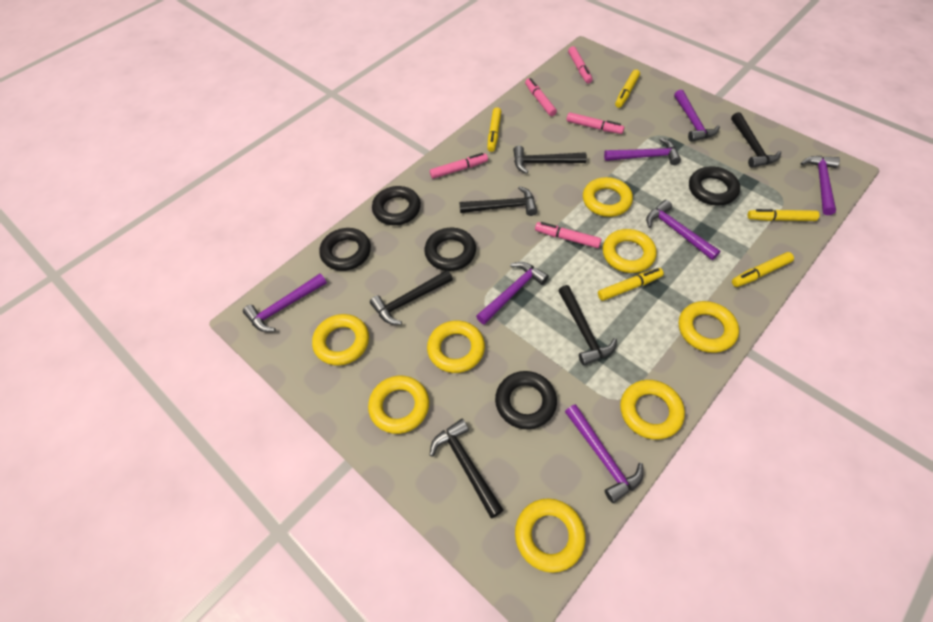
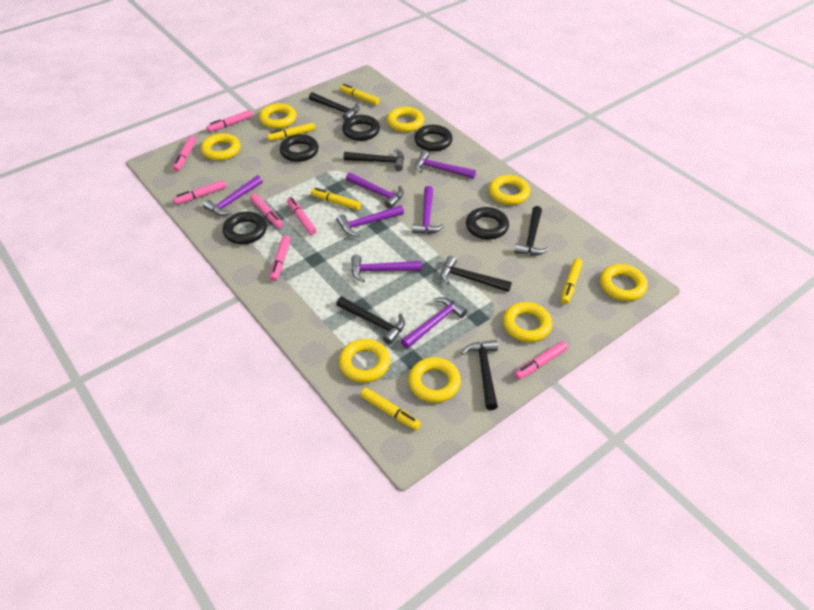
pink marker: 5 -> 7

